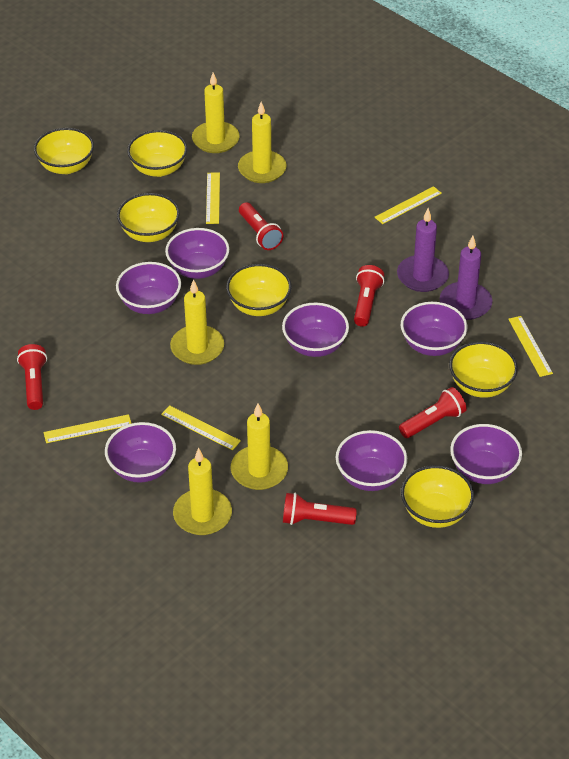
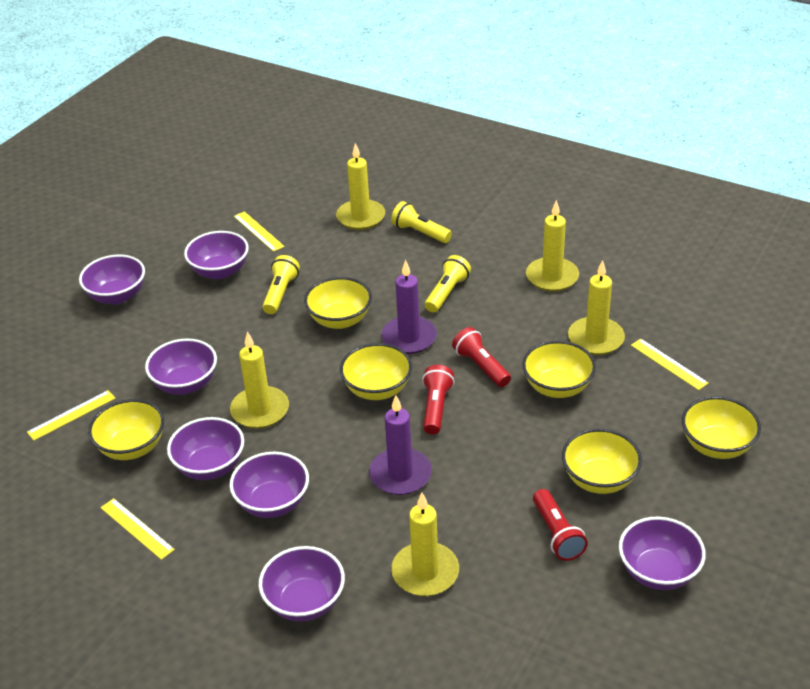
red flashlight: 5 -> 3
yellow flashlight: 0 -> 3
yellow ruler: 5 -> 4

